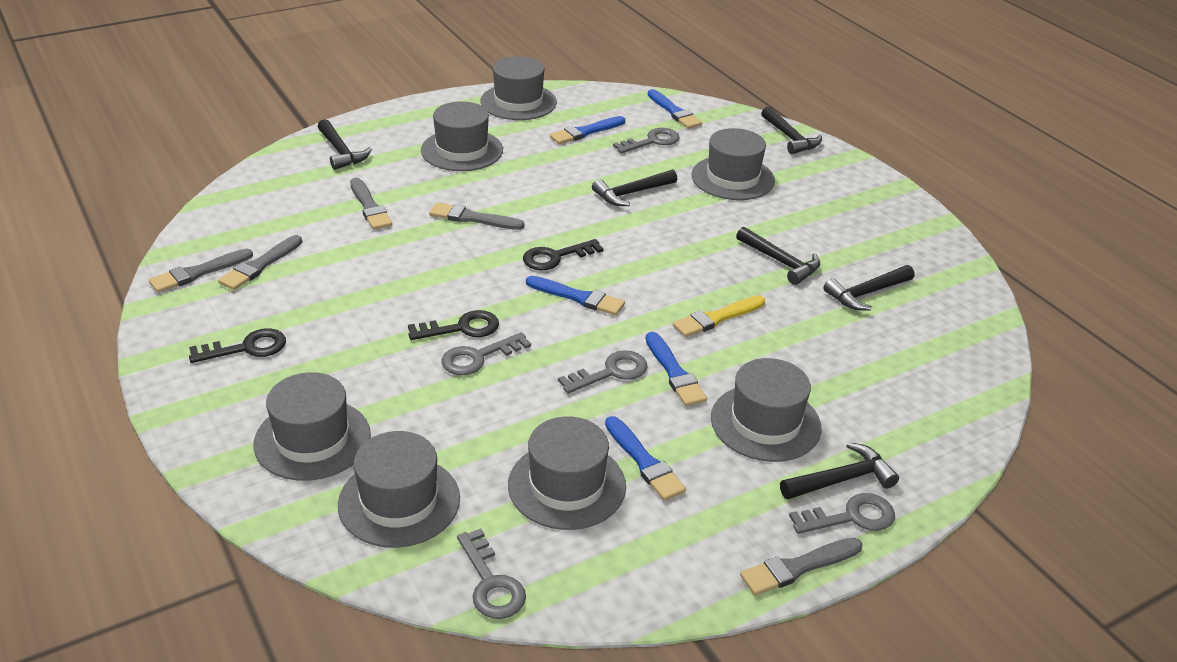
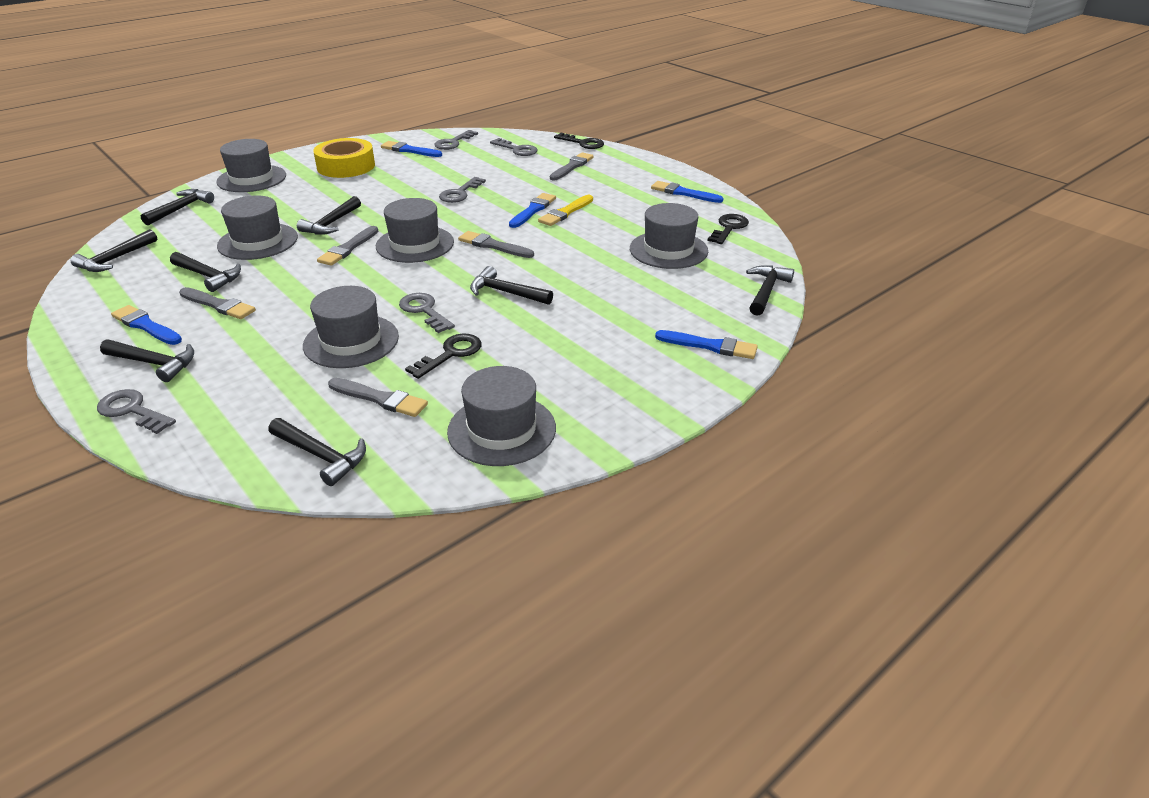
black hammer: 6 -> 8
grey hat: 7 -> 6
yellow tape: 0 -> 1

